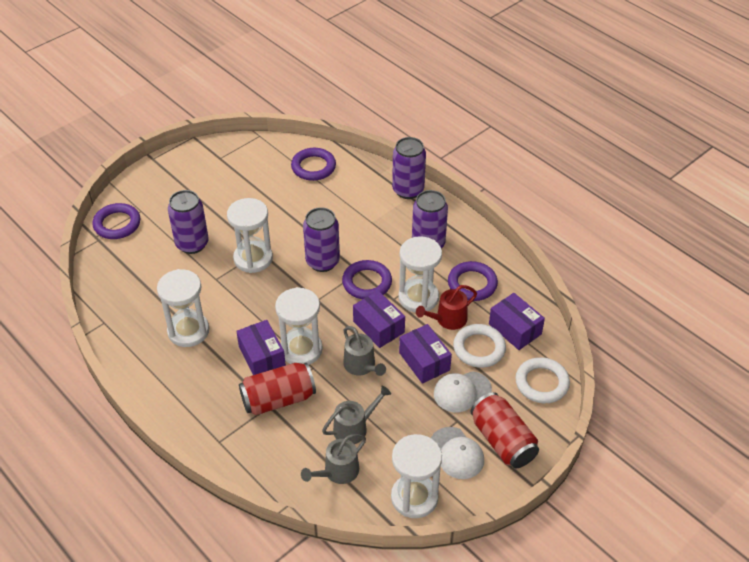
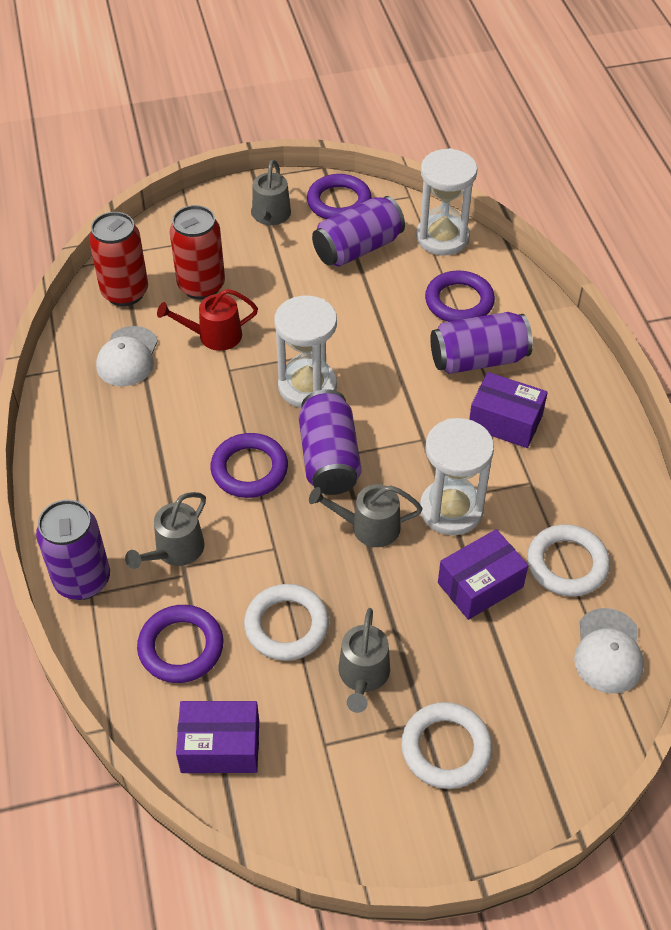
grey watering can: 3 -> 4
purple box: 4 -> 3
white hourglass: 5 -> 3
white ring: 2 -> 3

